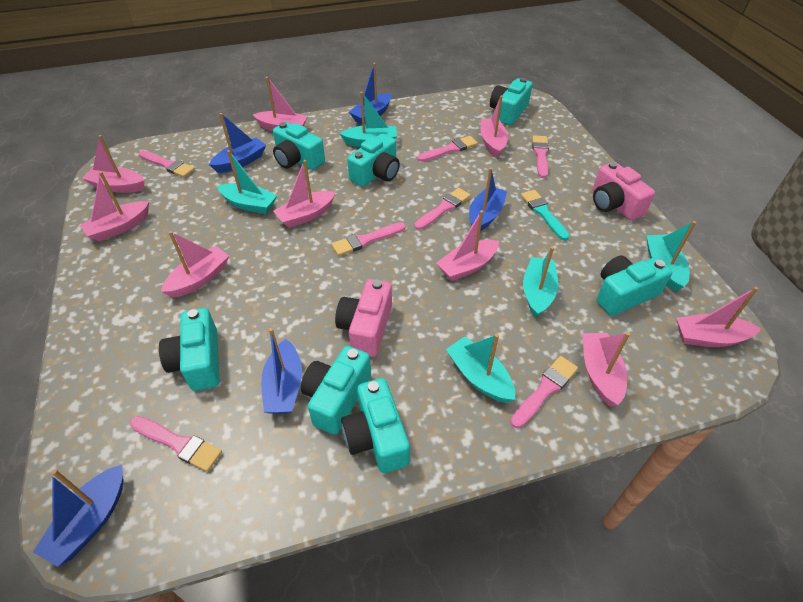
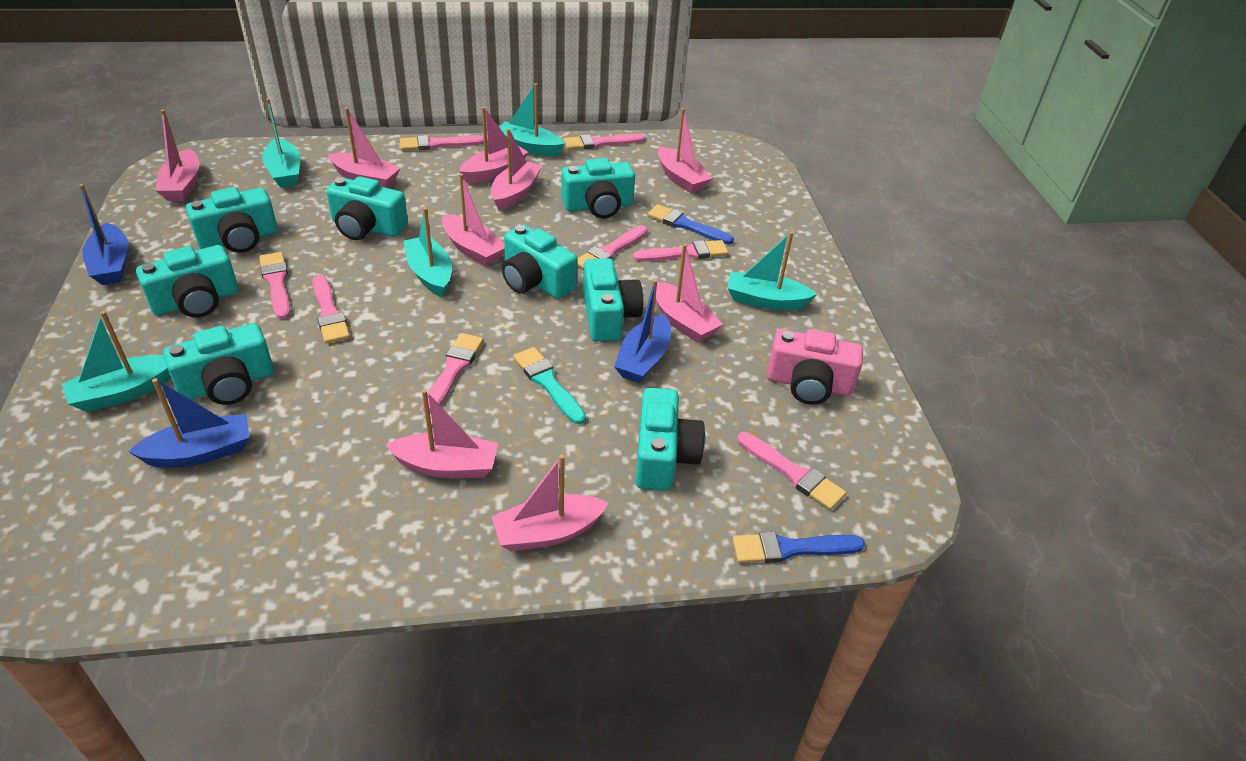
blue boat: 5 -> 3
blue brush: 0 -> 2
pink brush: 7 -> 8
pink camera: 2 -> 1
turquoise camera: 7 -> 8

